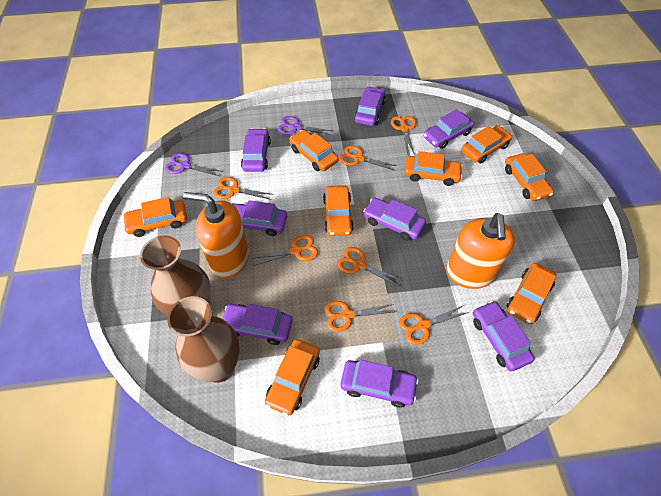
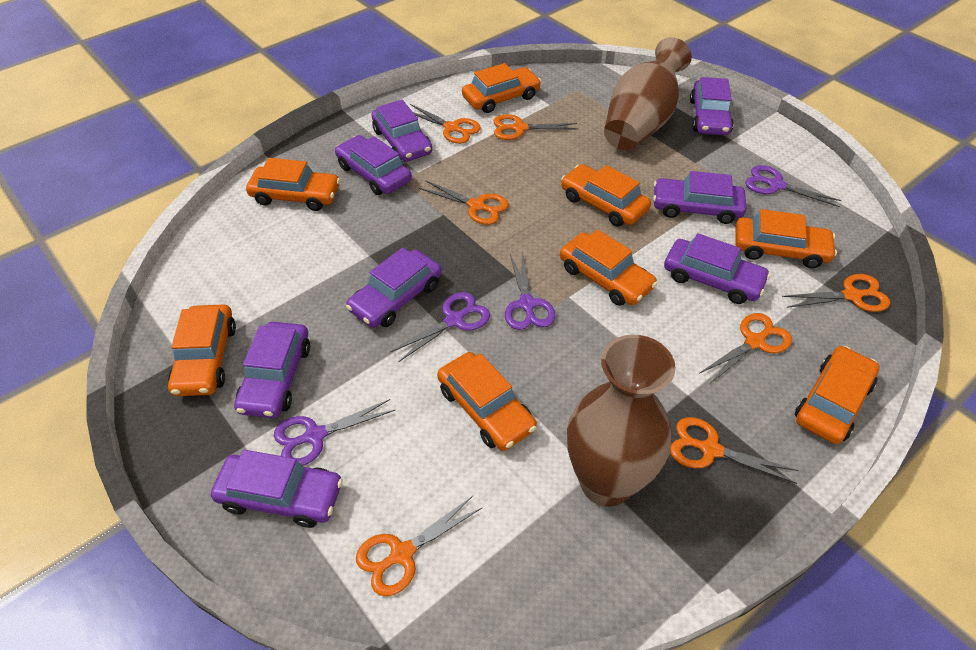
orange soap dispenser: 2 -> 0
purple scissors: 2 -> 4

